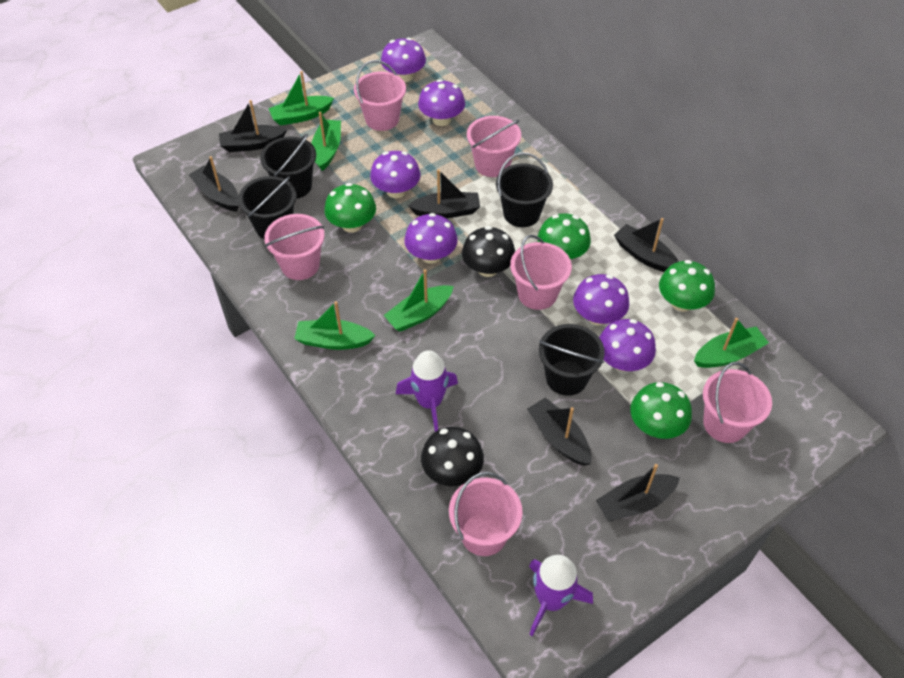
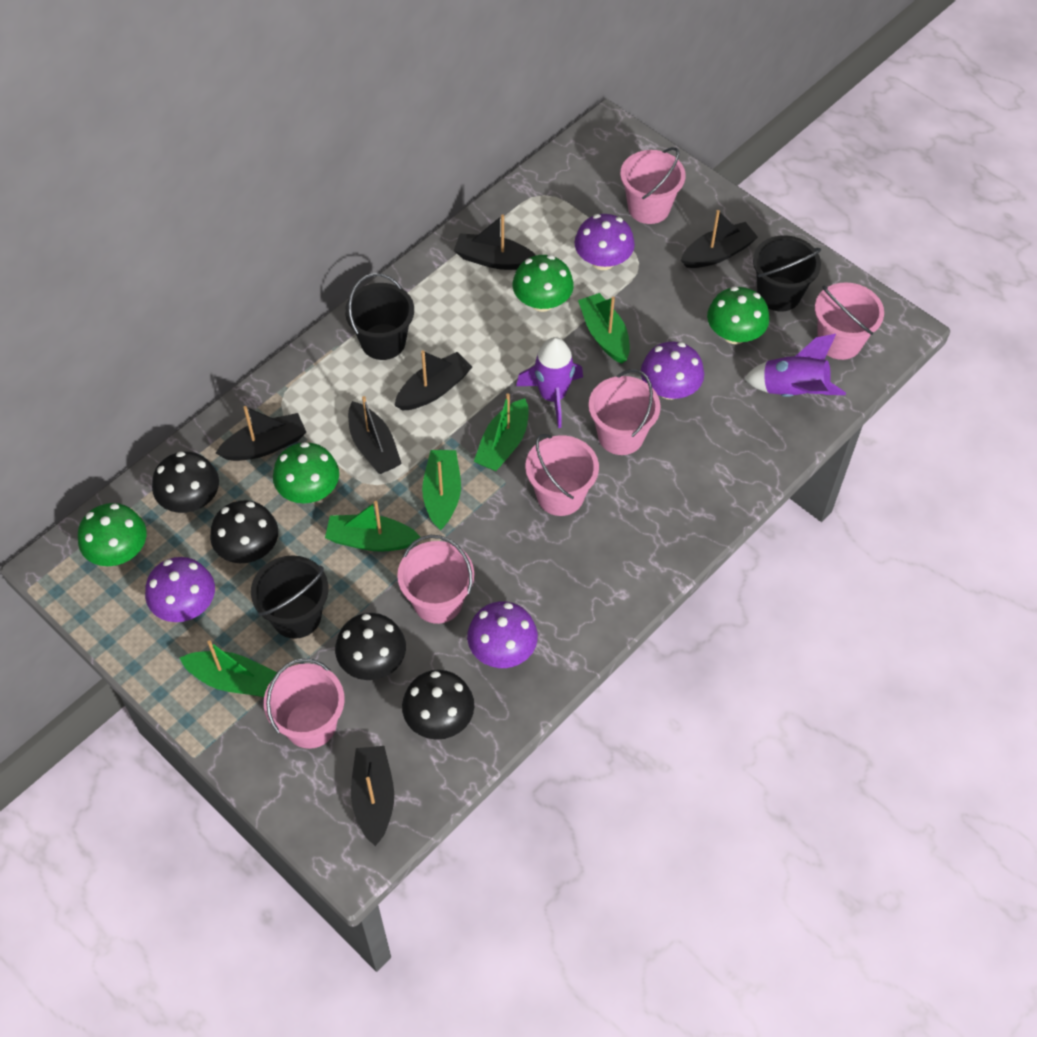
black bucket: 4 -> 3
black mushroom: 2 -> 4
purple mushroom: 6 -> 4

